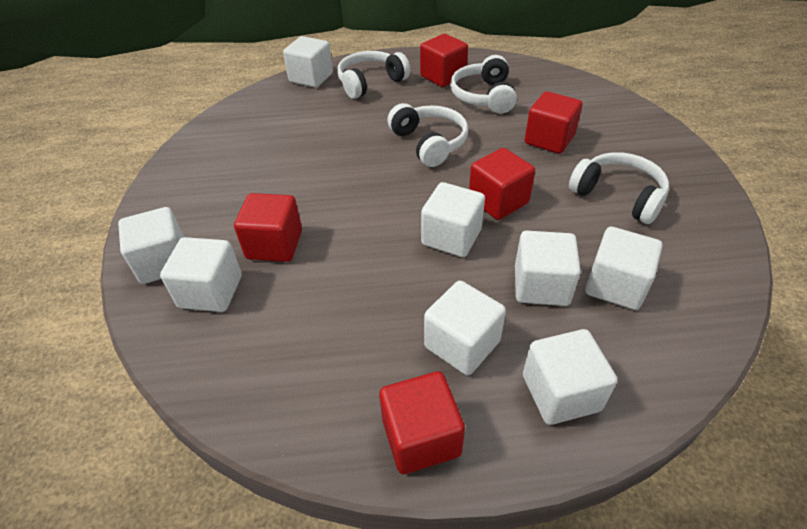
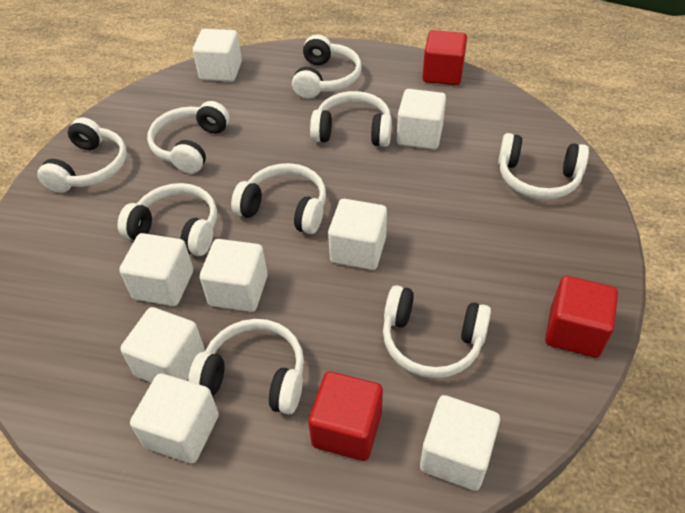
red cube: 5 -> 3
white headphones: 4 -> 9

